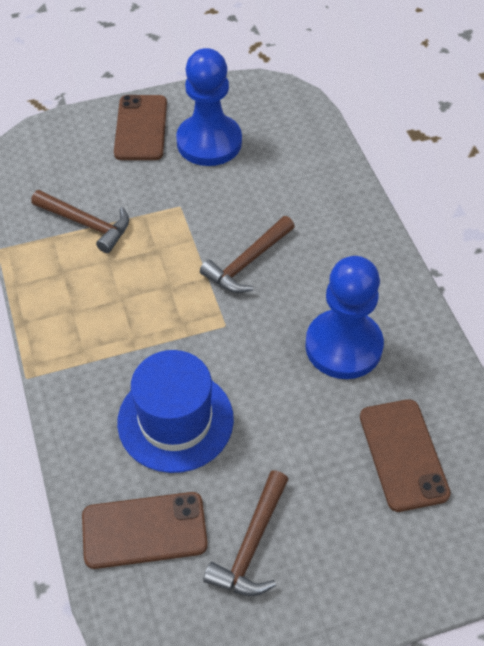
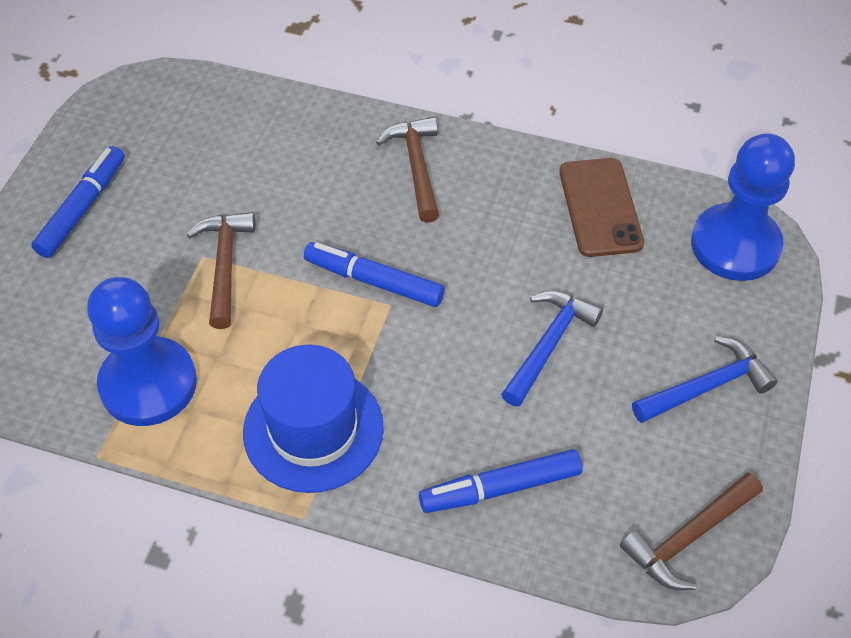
blue hammer: 0 -> 2
blue marker: 0 -> 3
brown phone: 3 -> 1

